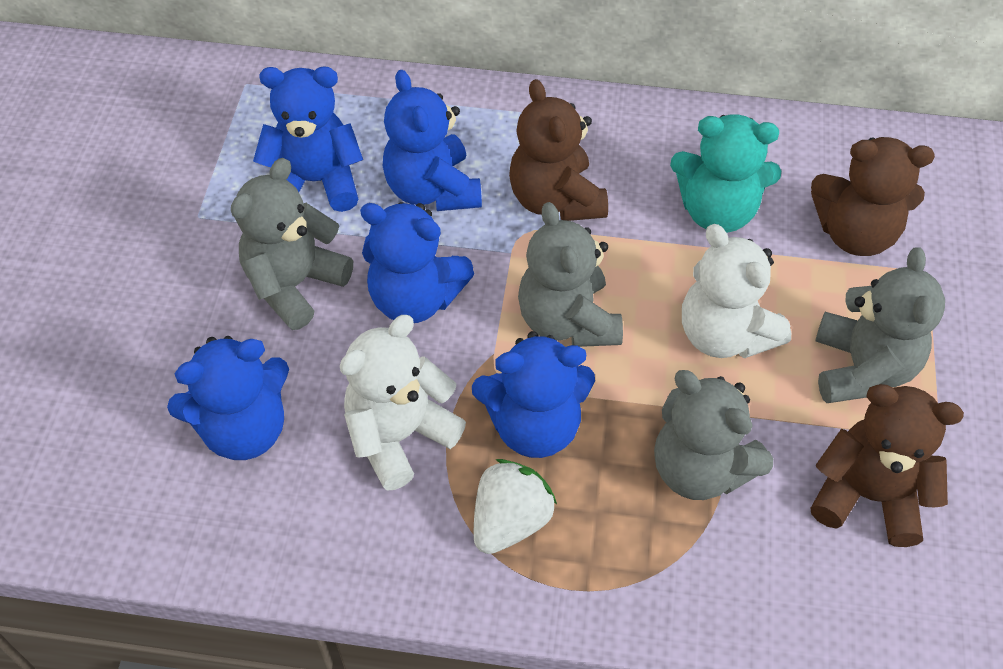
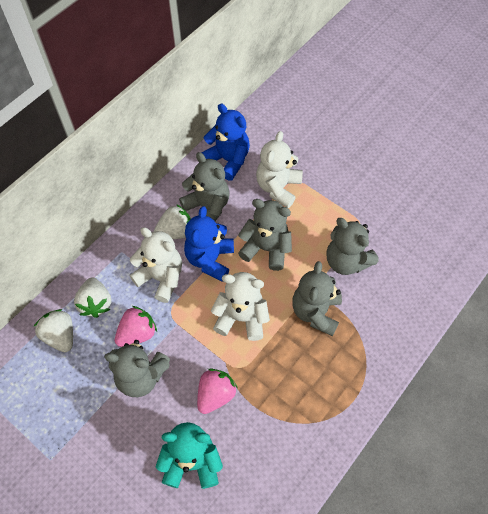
blue teddy bear: 5 -> 2
brown teddy bear: 3 -> 0
grey teddy bear: 4 -> 5
pink strawberry: 0 -> 2
white strawberry: 1 -> 3
white teddy bear: 2 -> 3

